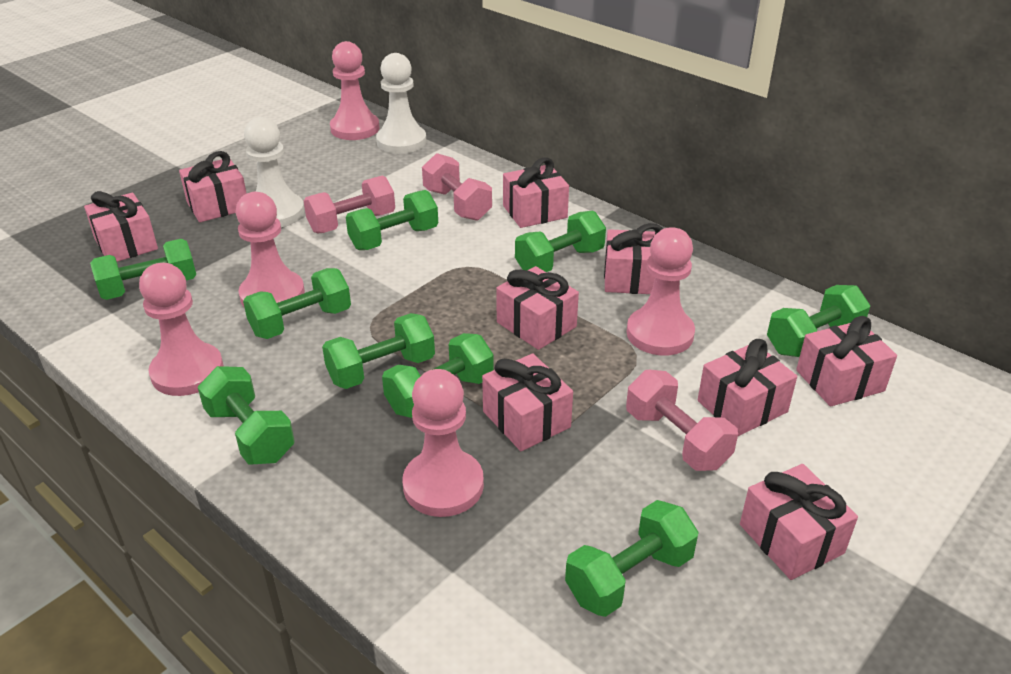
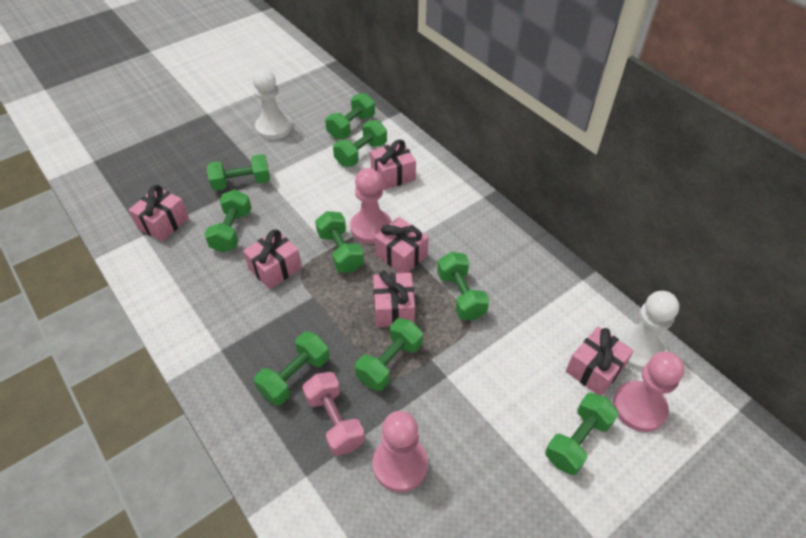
pink dumbbell: 3 -> 1
pink gift: 9 -> 6
pink pawn: 5 -> 3

